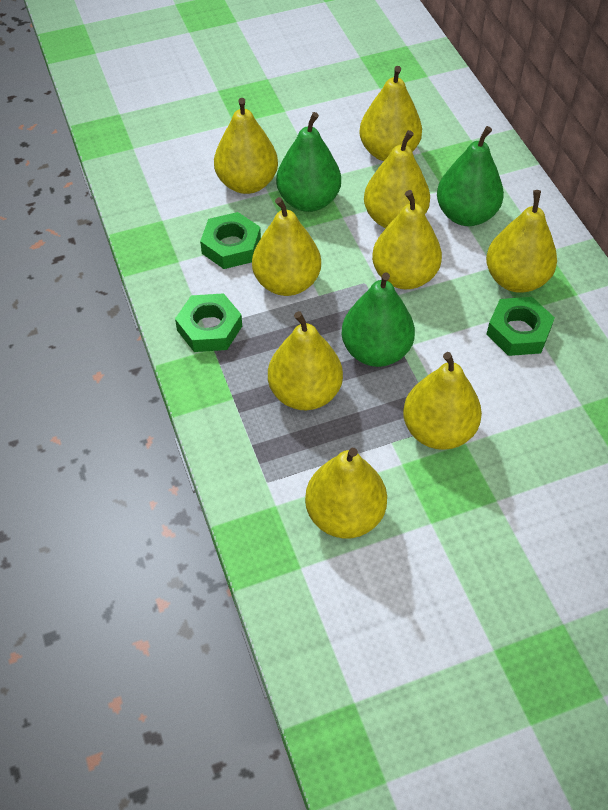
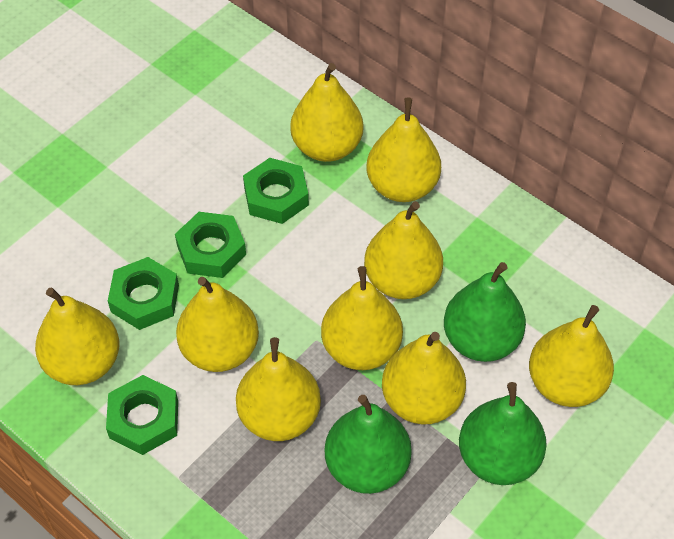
green nut: 3 -> 4

